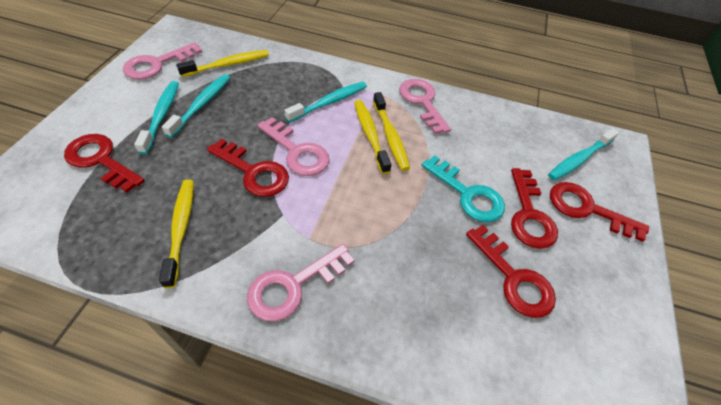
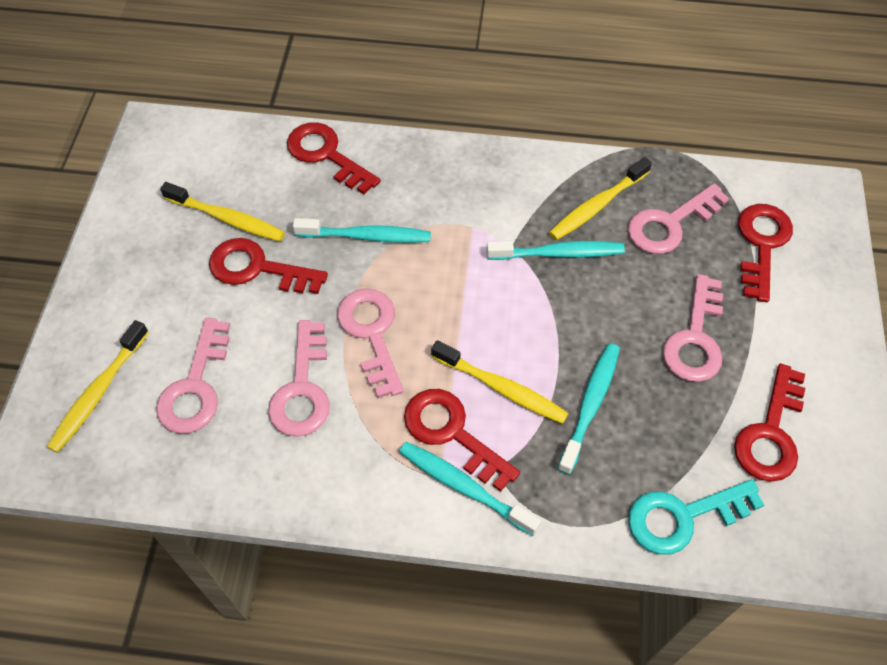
pink key: 4 -> 5

